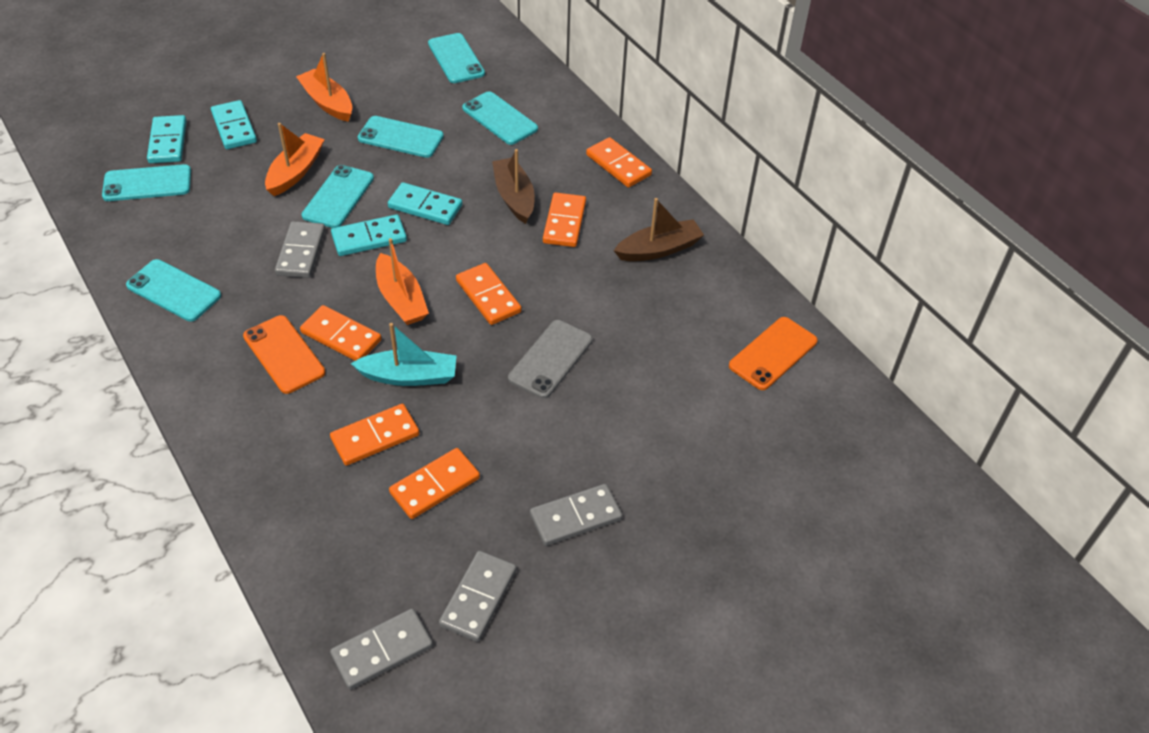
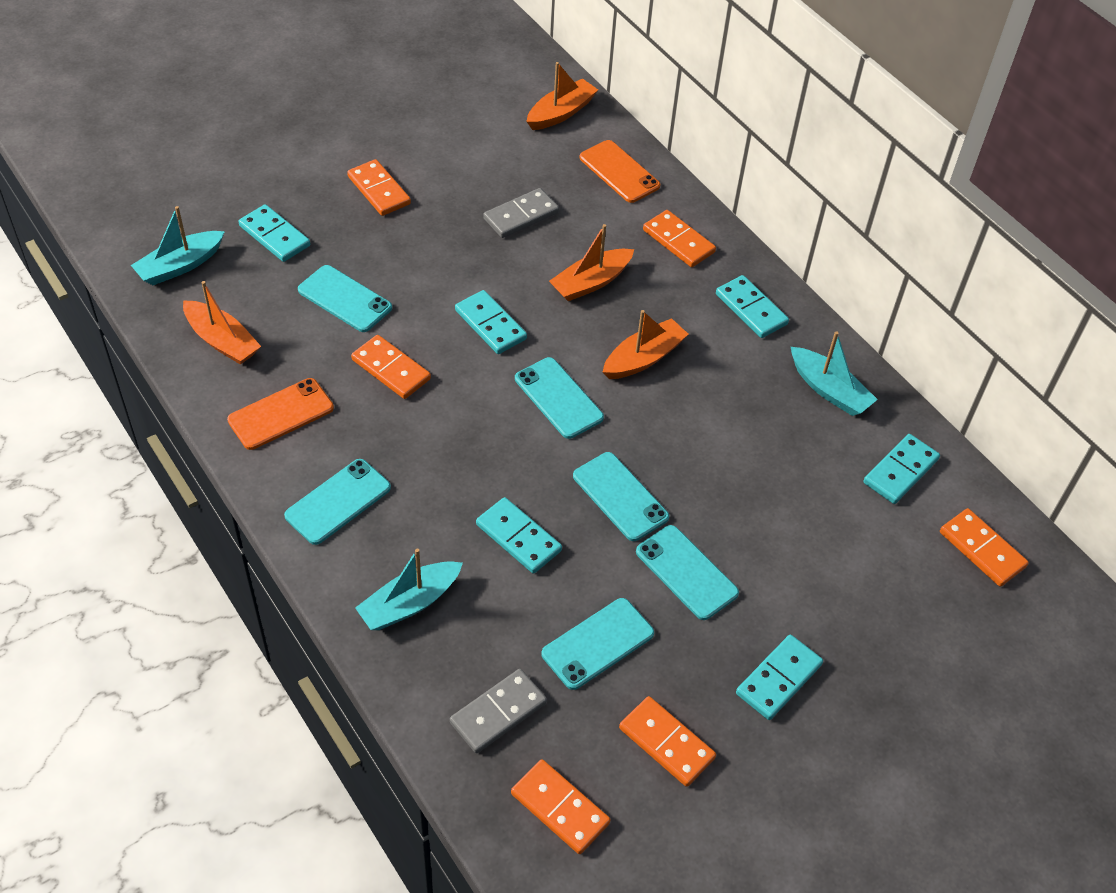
brown boat: 2 -> 0
grey domino: 4 -> 2
grey phone: 1 -> 0
orange boat: 3 -> 4
turquoise boat: 1 -> 3
turquoise domino: 4 -> 6

